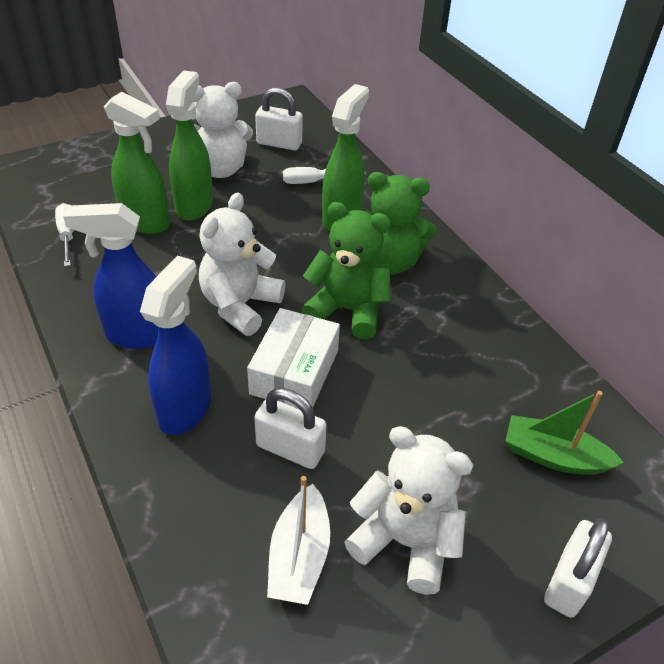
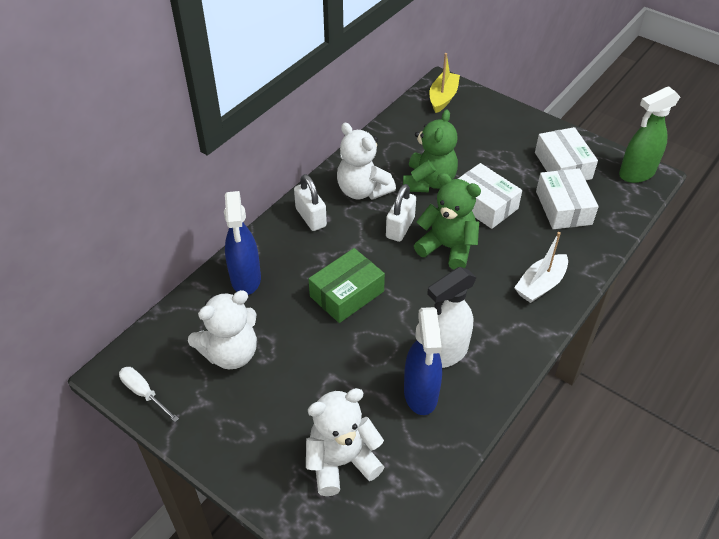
green boat: 1 -> 0
green box: 0 -> 1
green spray bottle: 3 -> 1
white box: 1 -> 3
white padlock: 3 -> 2
white screwdriver: 2 -> 1
white spray bottle: 0 -> 1
yellow boat: 0 -> 1

